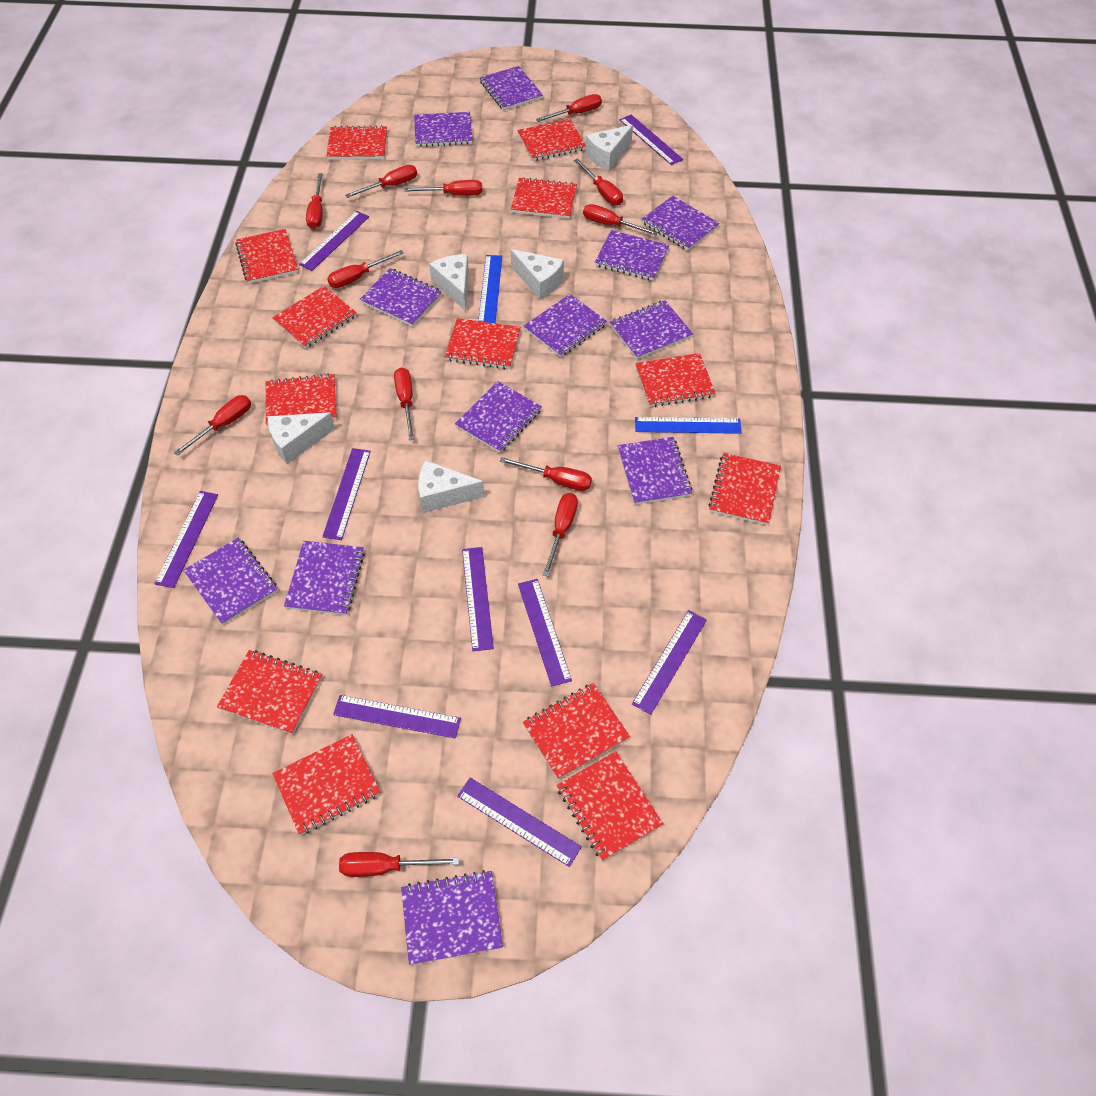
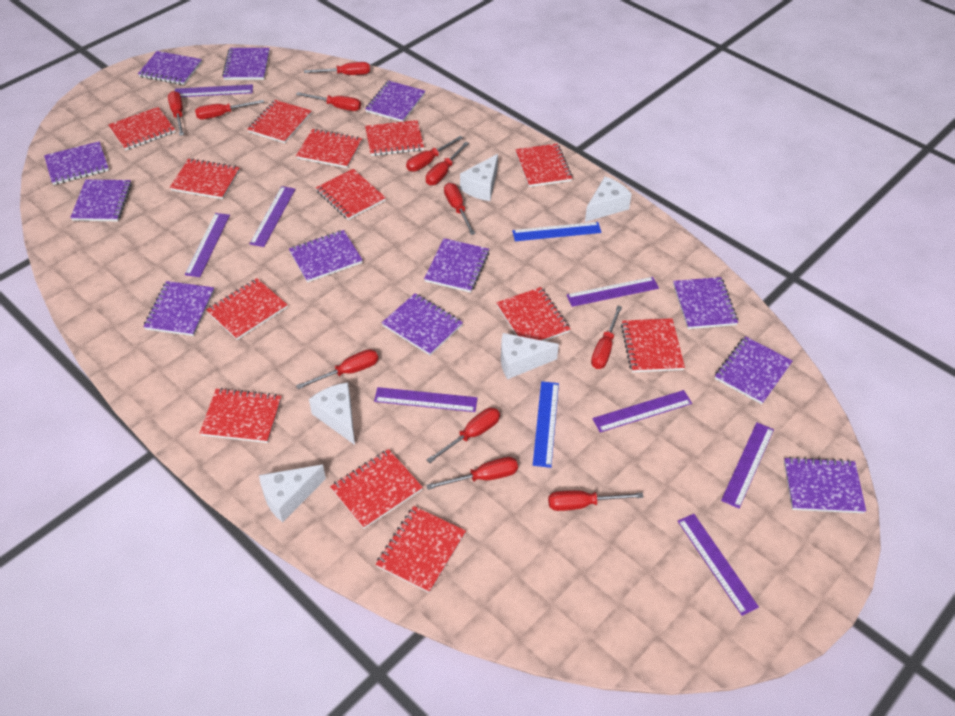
purple ruler: 9 -> 8

